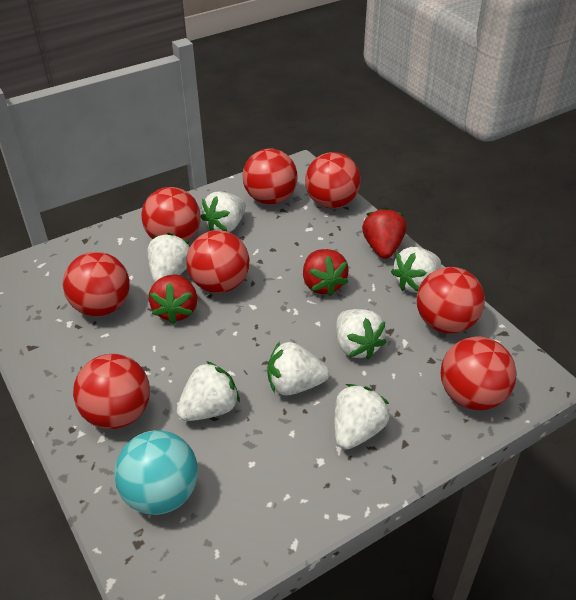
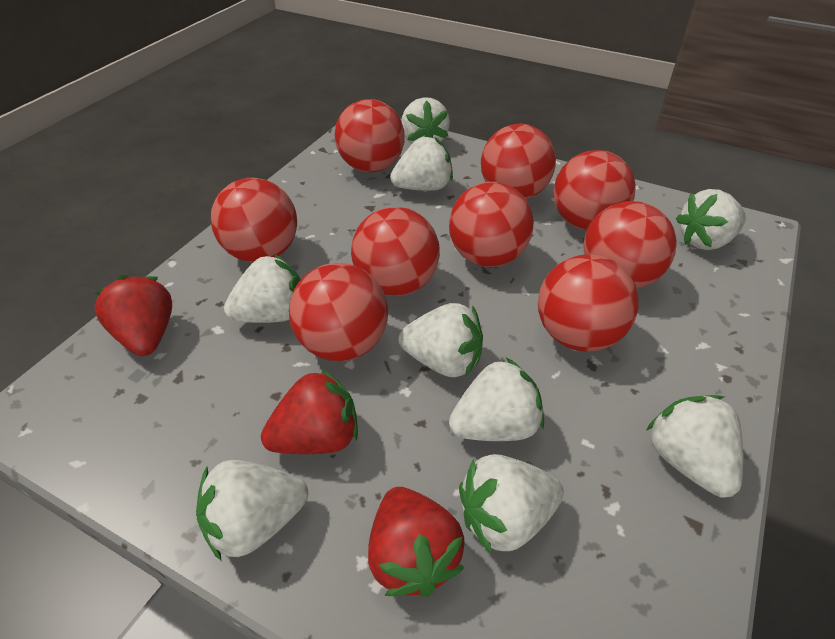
red ball: 8 -> 9
turquoise ball: 1 -> 0
white strawberry: 7 -> 9

